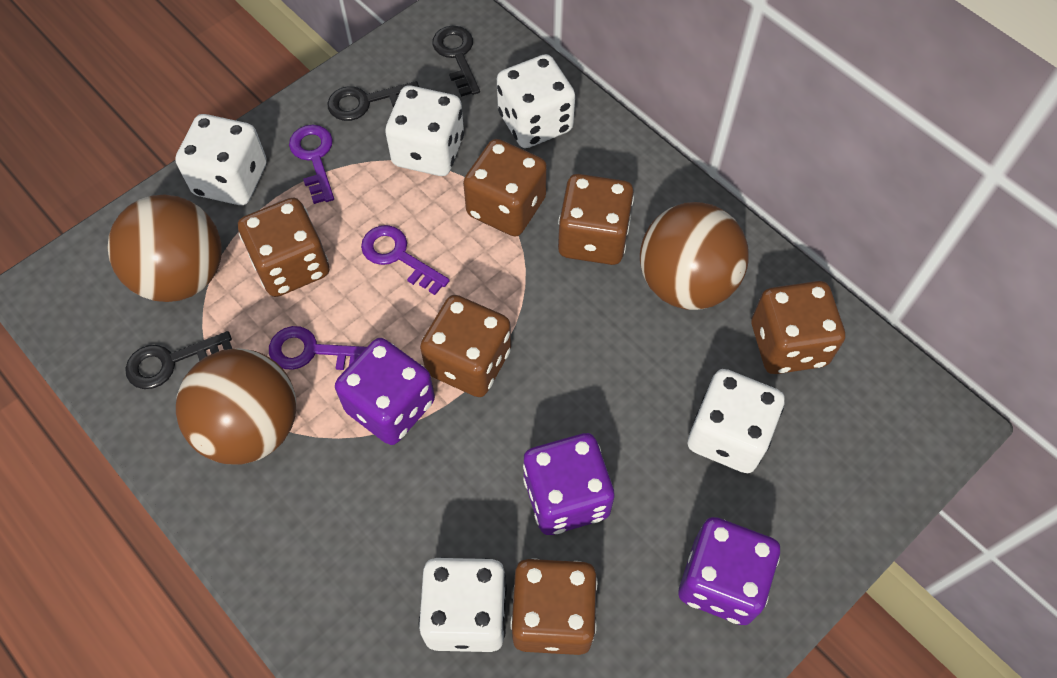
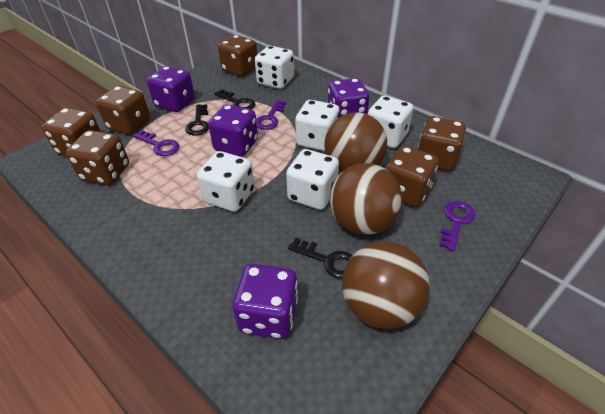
purple dice: 3 -> 4

